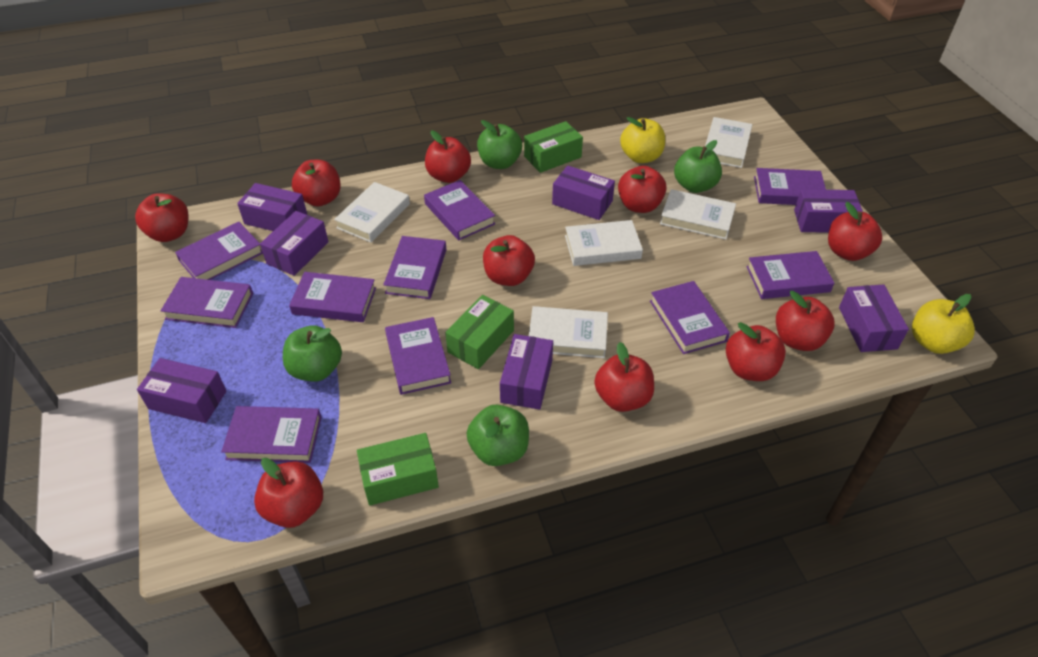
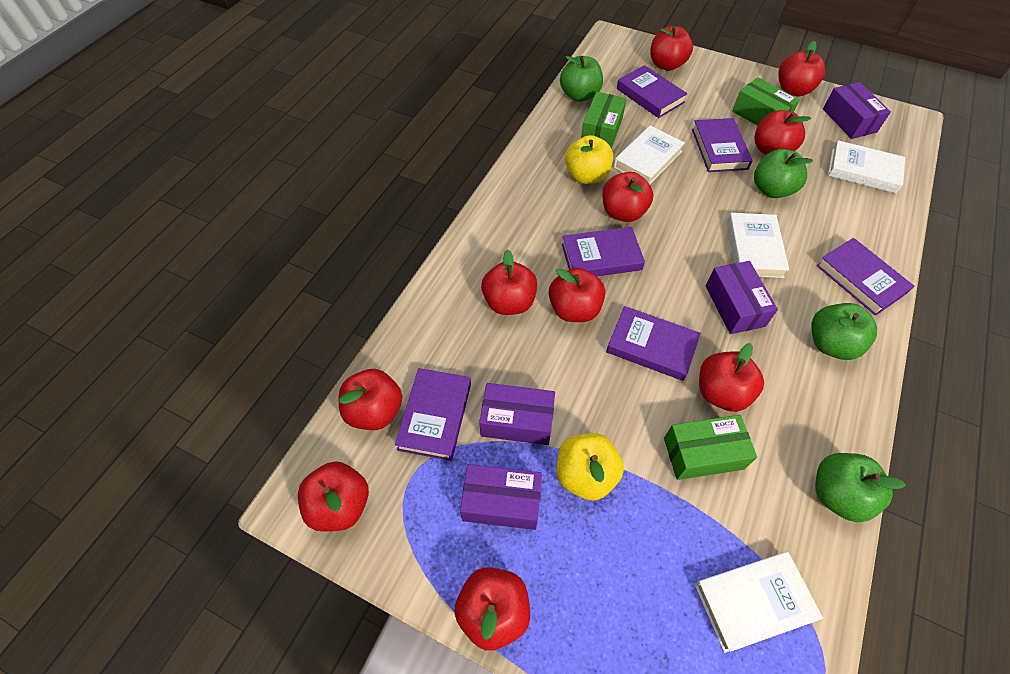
purple book: 10 -> 6
purple box: 7 -> 4
white book: 5 -> 4

